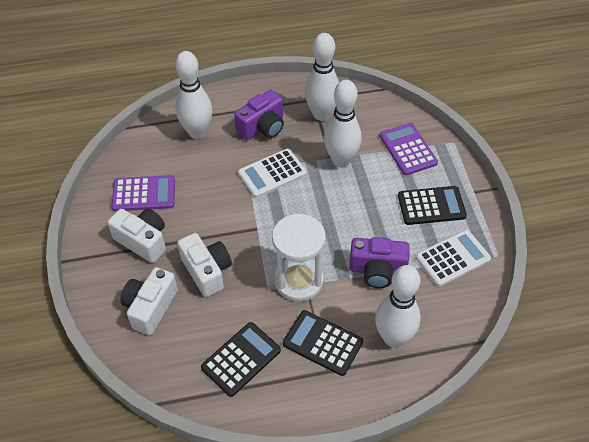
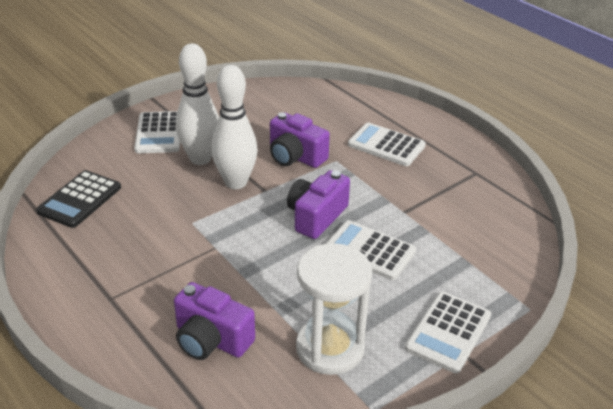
black calculator: 3 -> 1
purple calculator: 2 -> 0
purple camera: 2 -> 3
white bowling pin: 4 -> 2
white calculator: 2 -> 4
white camera: 3 -> 0

